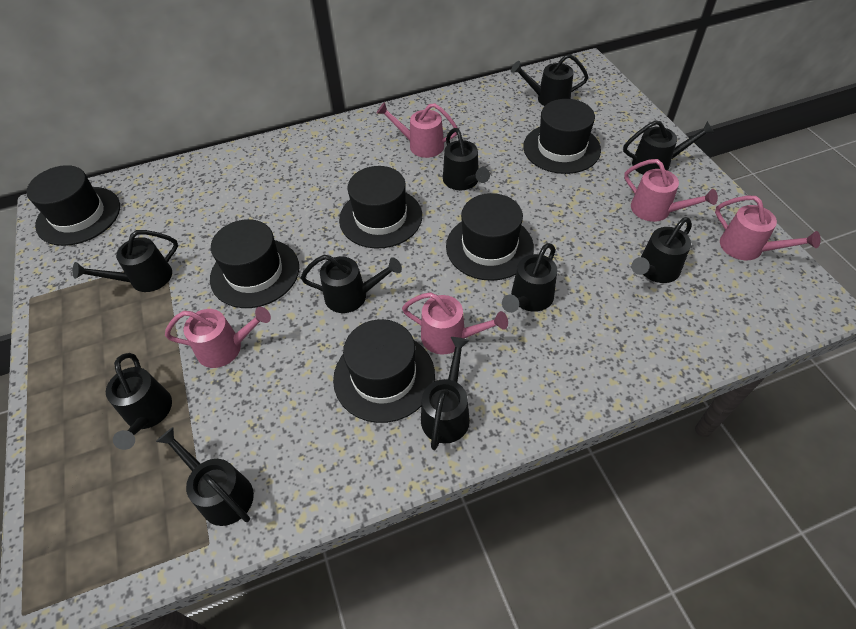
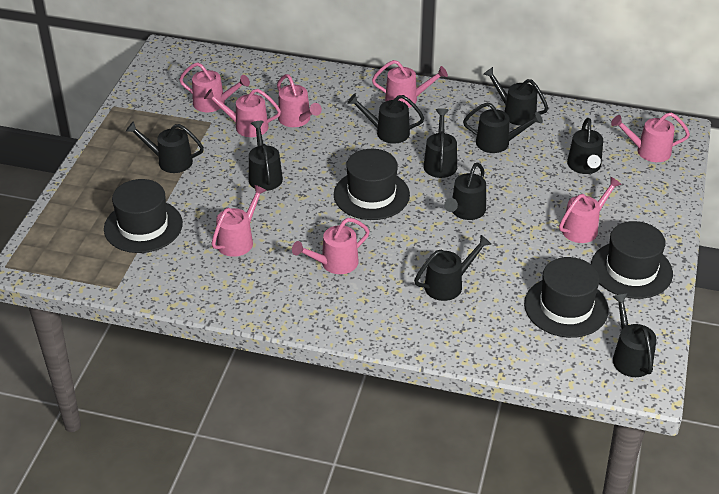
black hat: 6 -> 4
pink watering can: 5 -> 8

